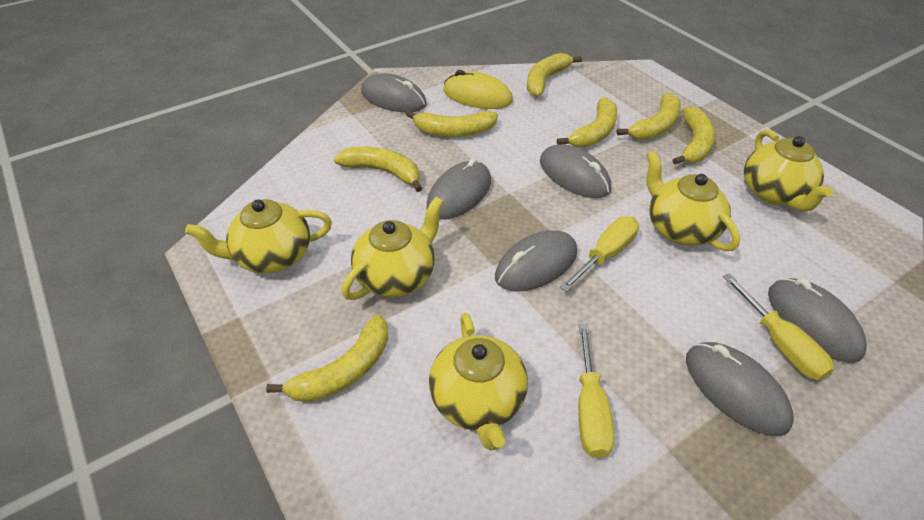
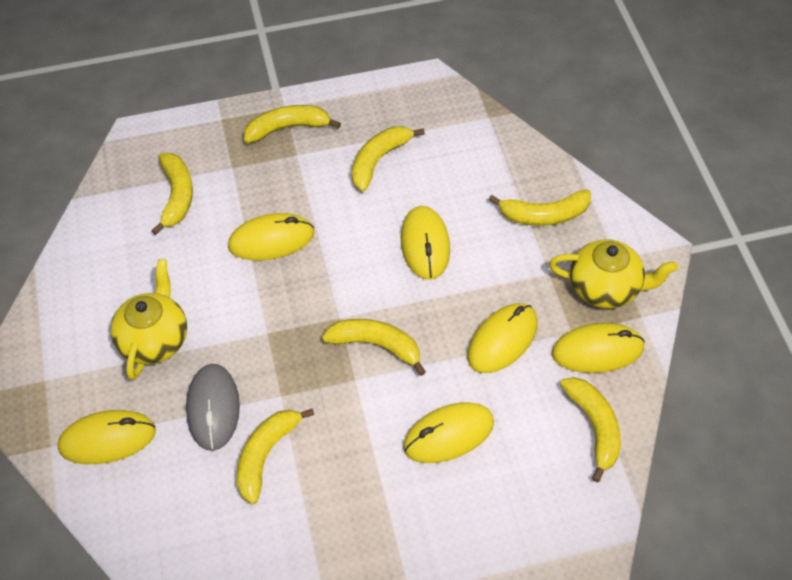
grey mouse: 6 -> 1
yellow mouse: 1 -> 6
yellow screwdriver: 3 -> 0
yellow teapot: 5 -> 2

